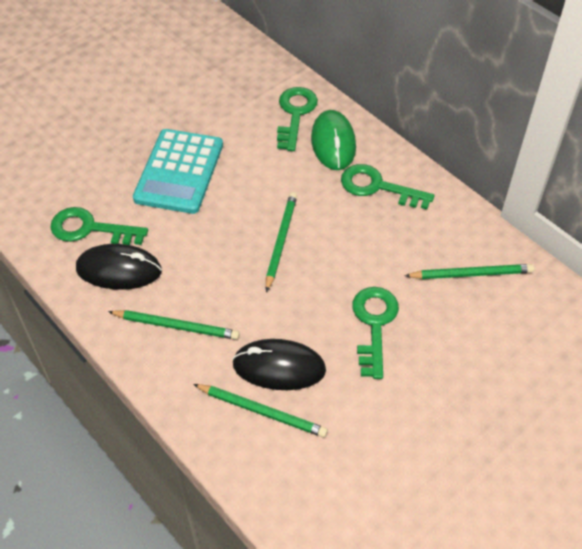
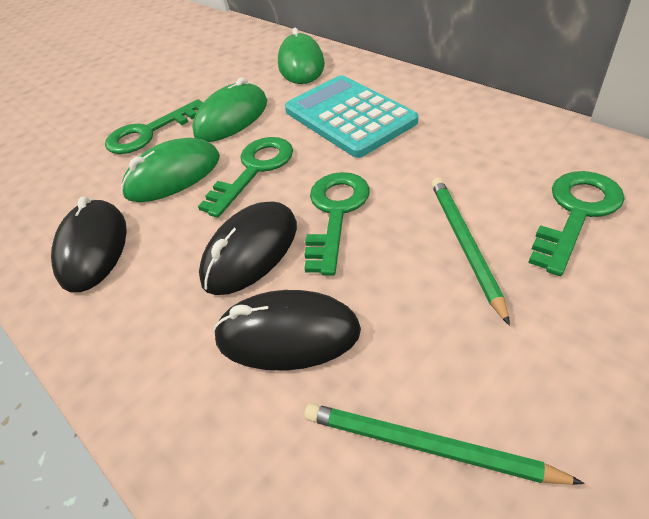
black mouse: 2 -> 3
green mouse: 1 -> 3
green pencil: 4 -> 2

